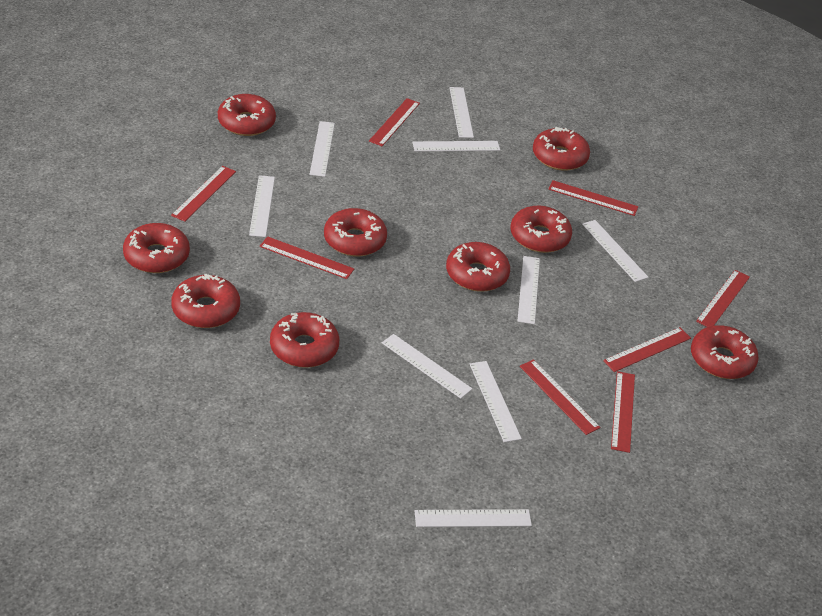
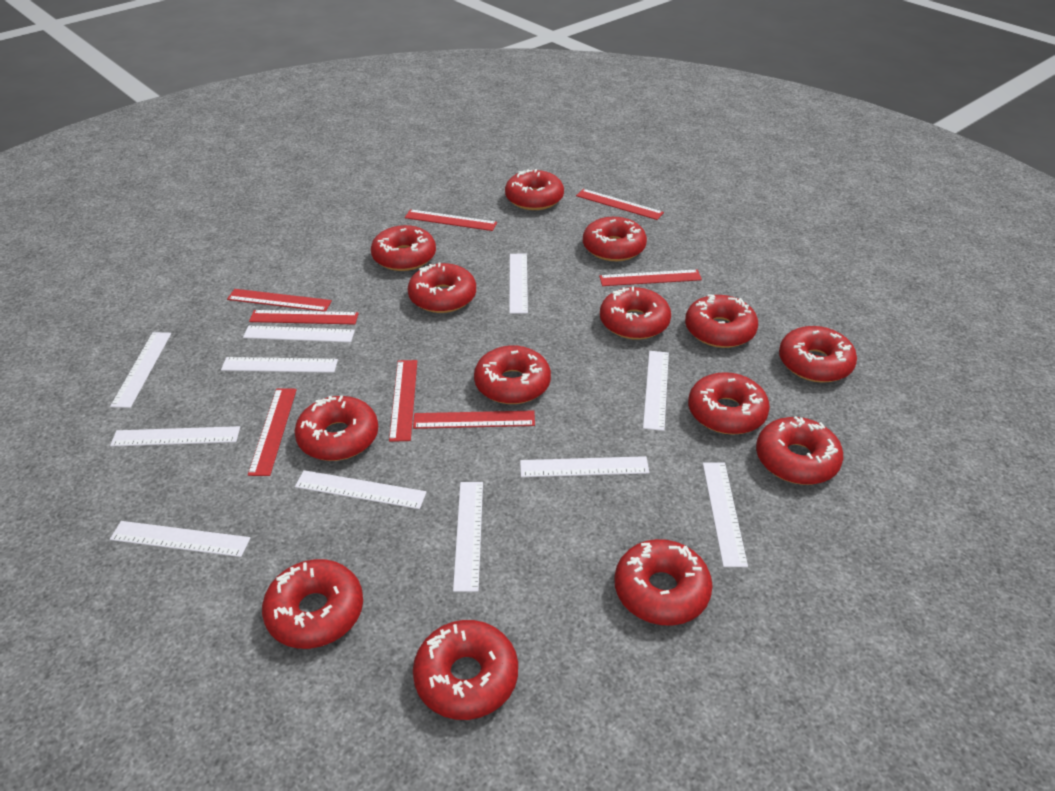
red donut: 9 -> 14
white ruler: 9 -> 11

